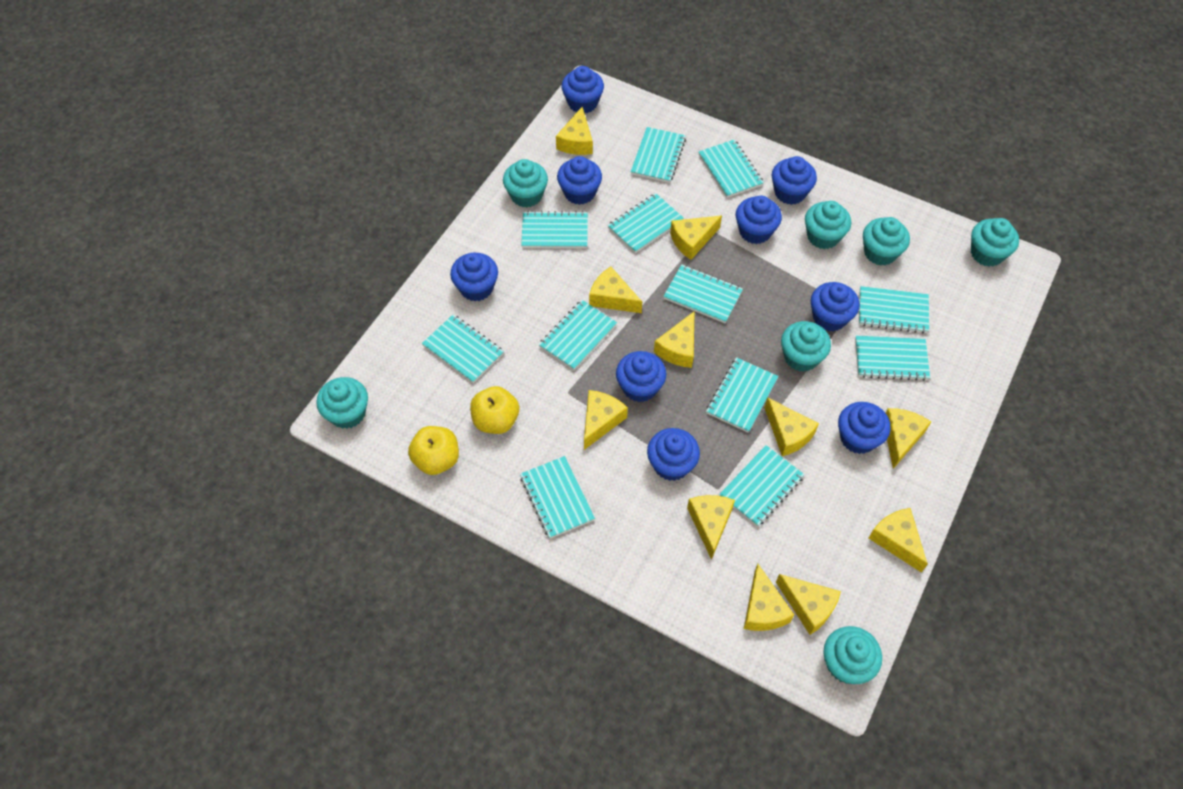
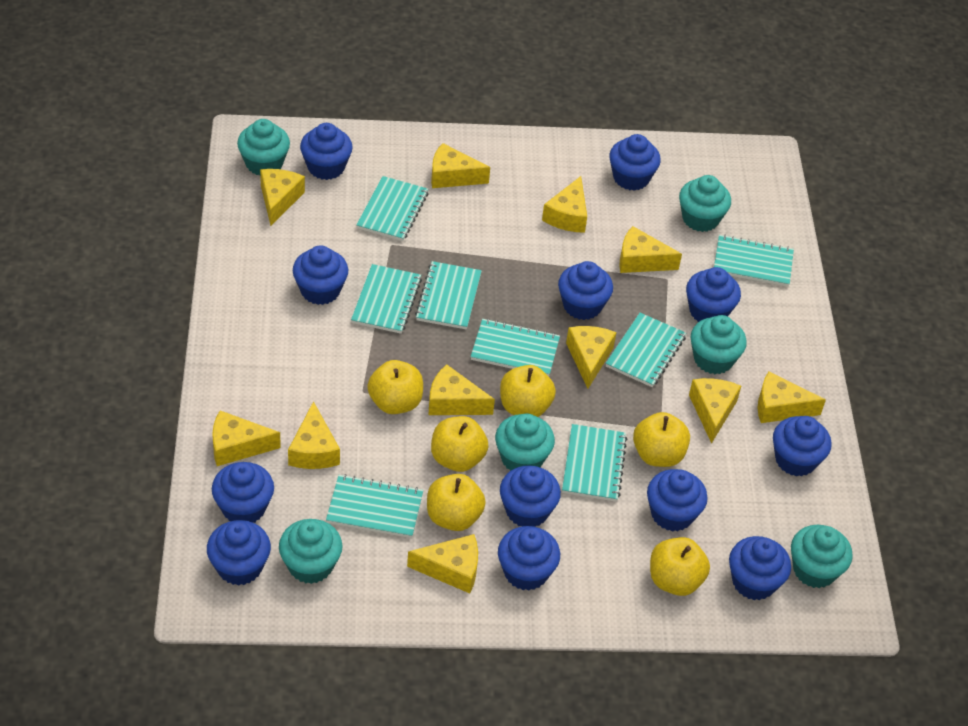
blue cupcake: 9 -> 12
turquoise cupcake: 7 -> 6
turquoise notebook: 12 -> 8
yellow apple: 2 -> 6

